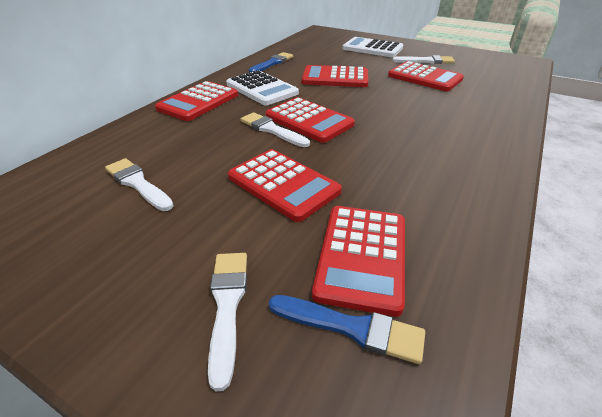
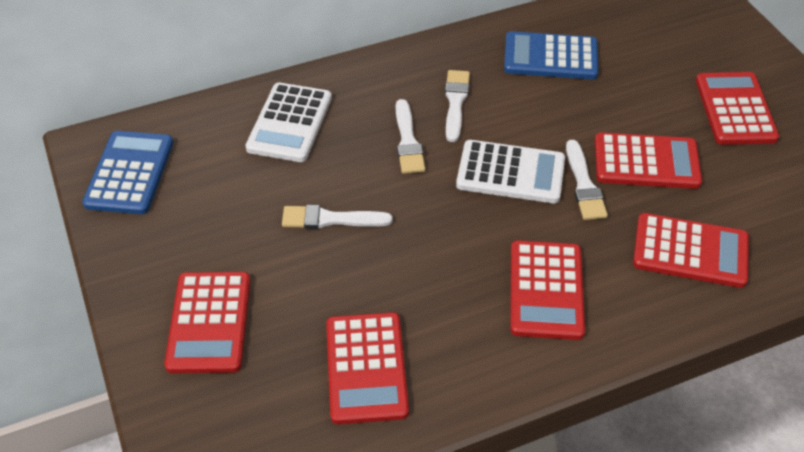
blue brush: 2 -> 0
blue calculator: 0 -> 2

